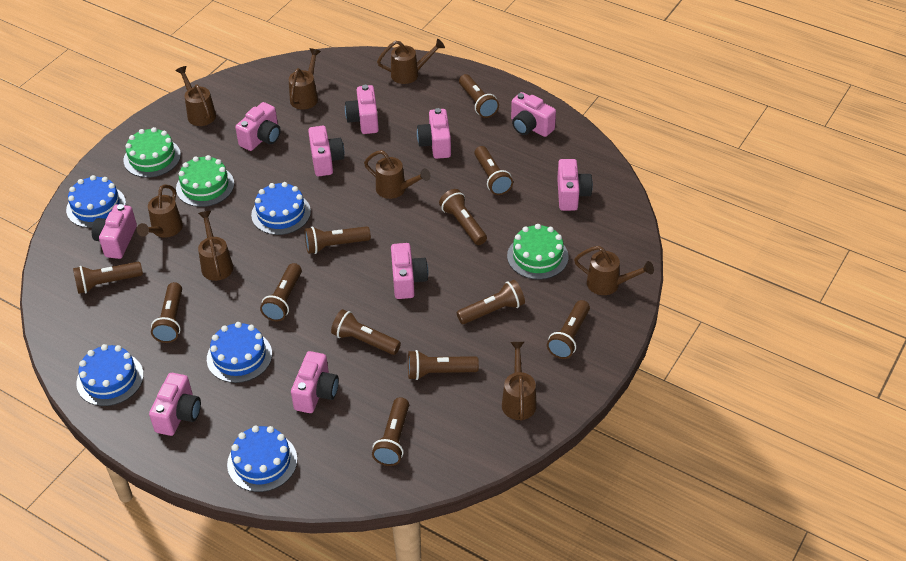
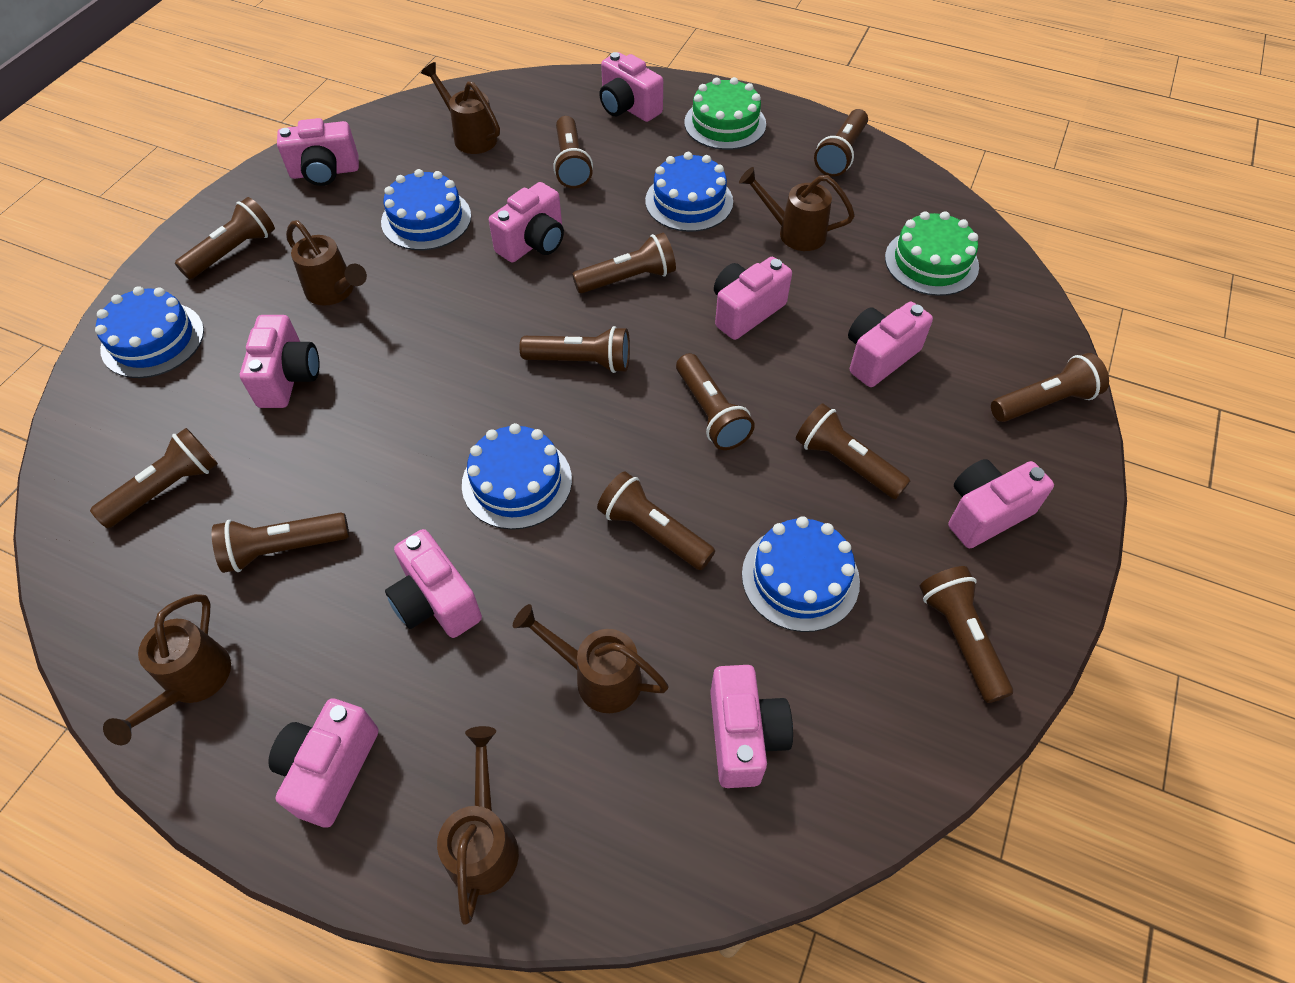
brown watering can: 8 -> 6
green cake: 3 -> 2

